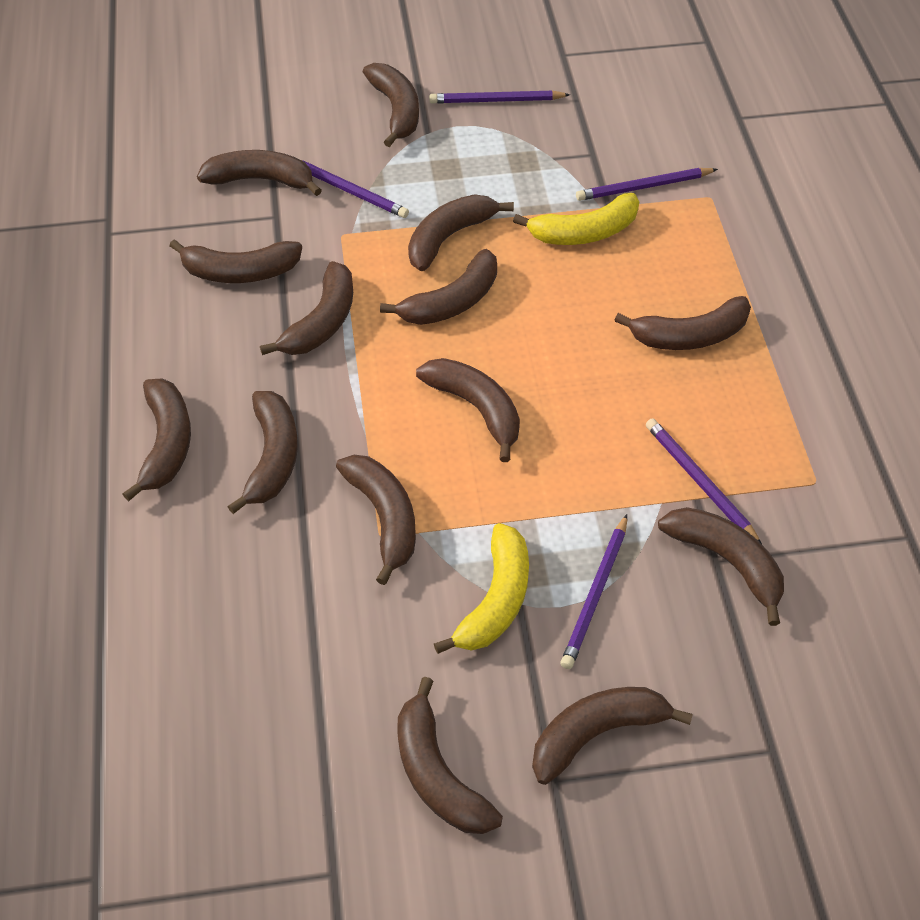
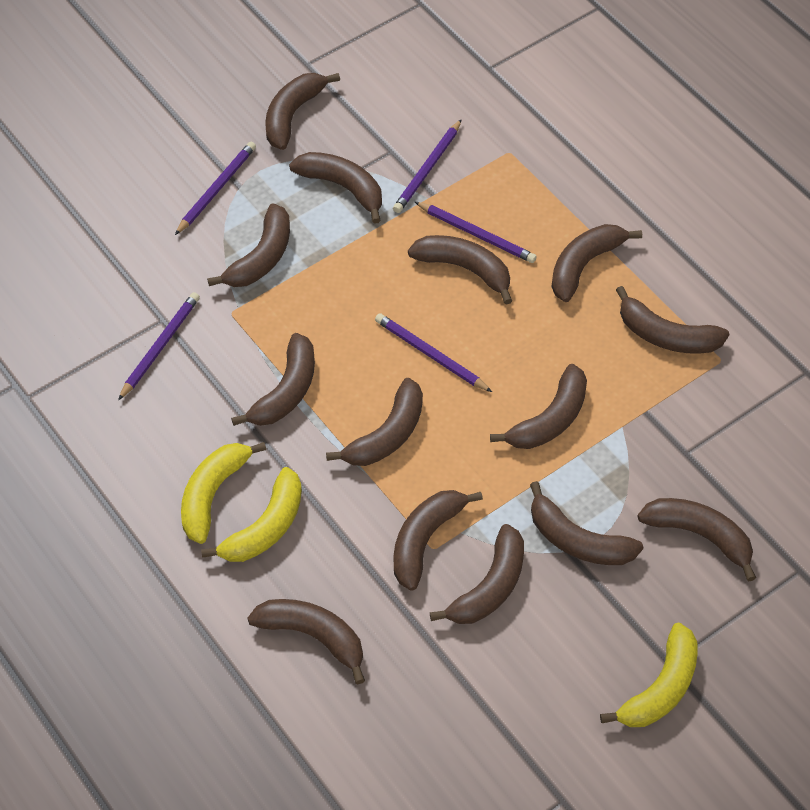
yellow banana: 2 -> 3

